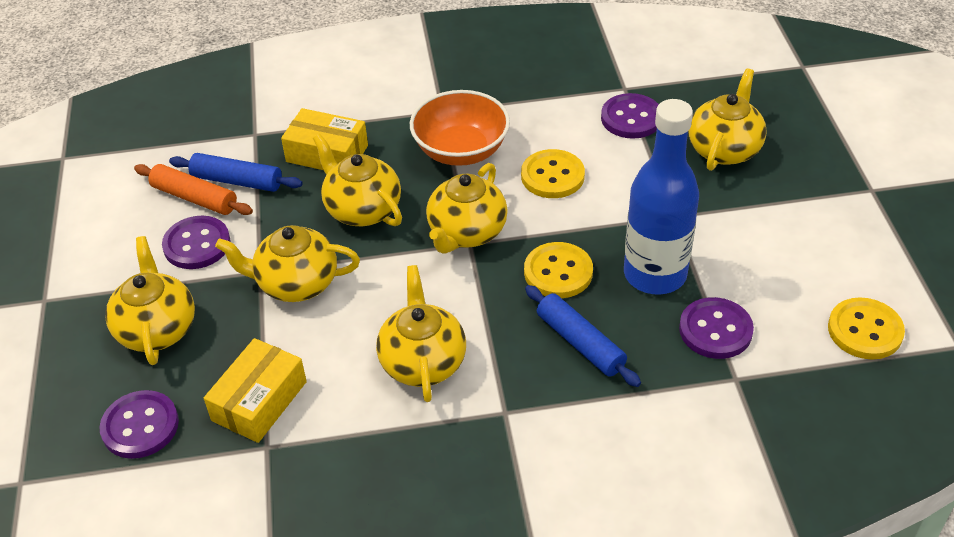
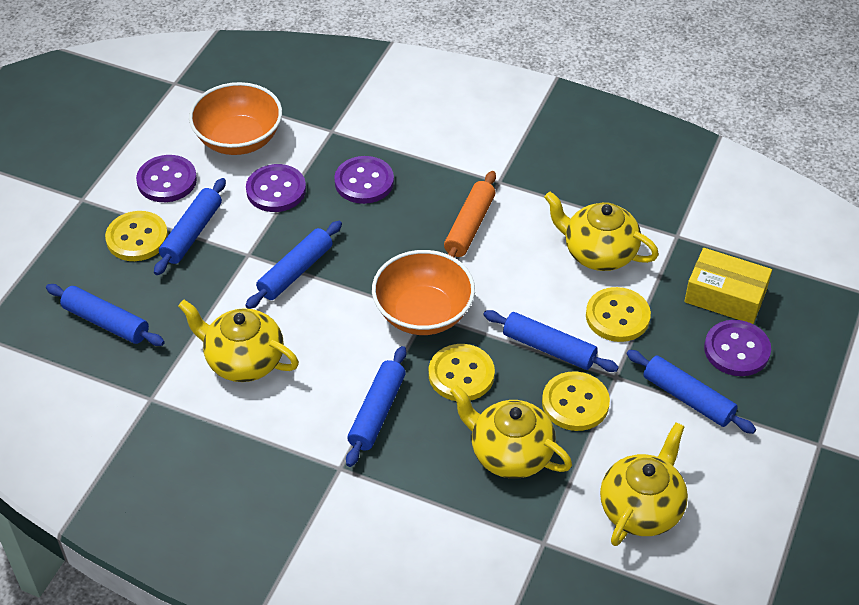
blue bottle: 1 -> 0
blue rolling pin: 2 -> 6
orange bowl: 1 -> 2
yellow box: 2 -> 1
yellow button: 3 -> 4
yellow teapot: 6 -> 4

